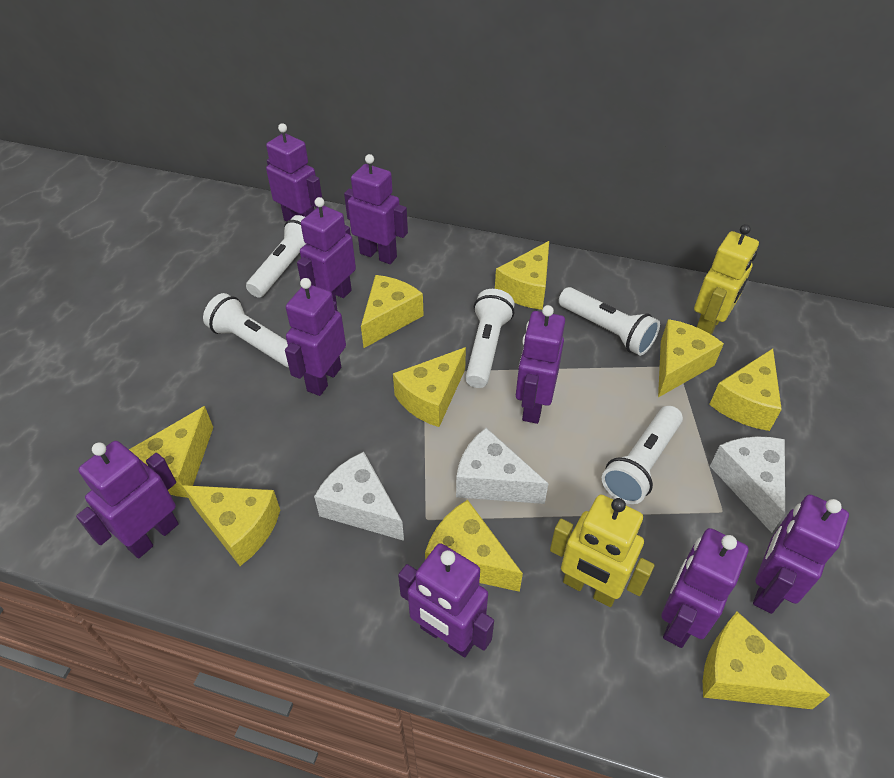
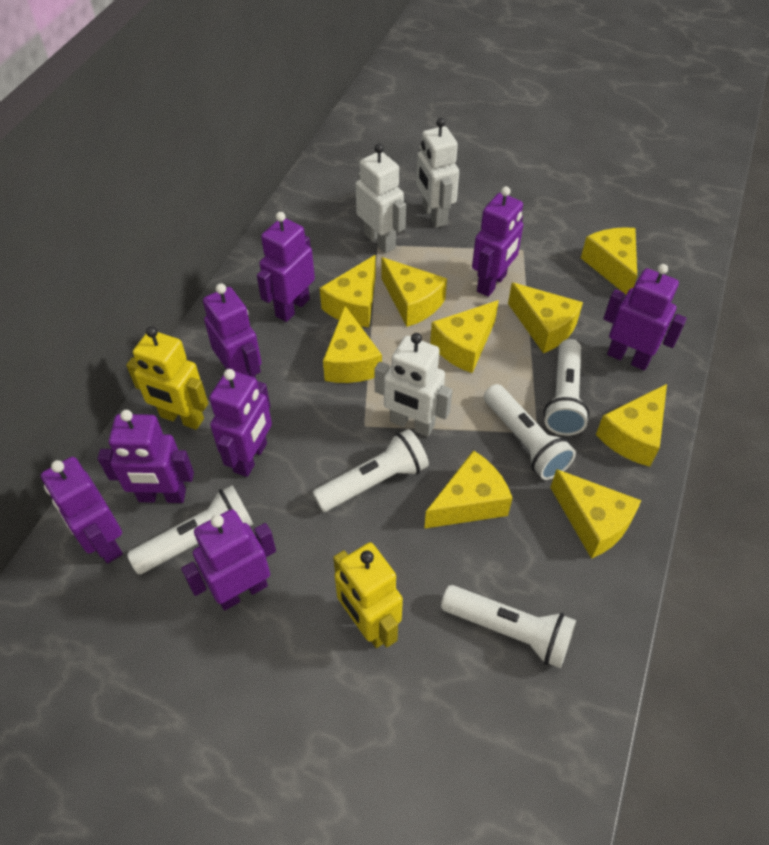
purple robot: 9 -> 8
white cheese: 3 -> 0
white robot: 0 -> 3

